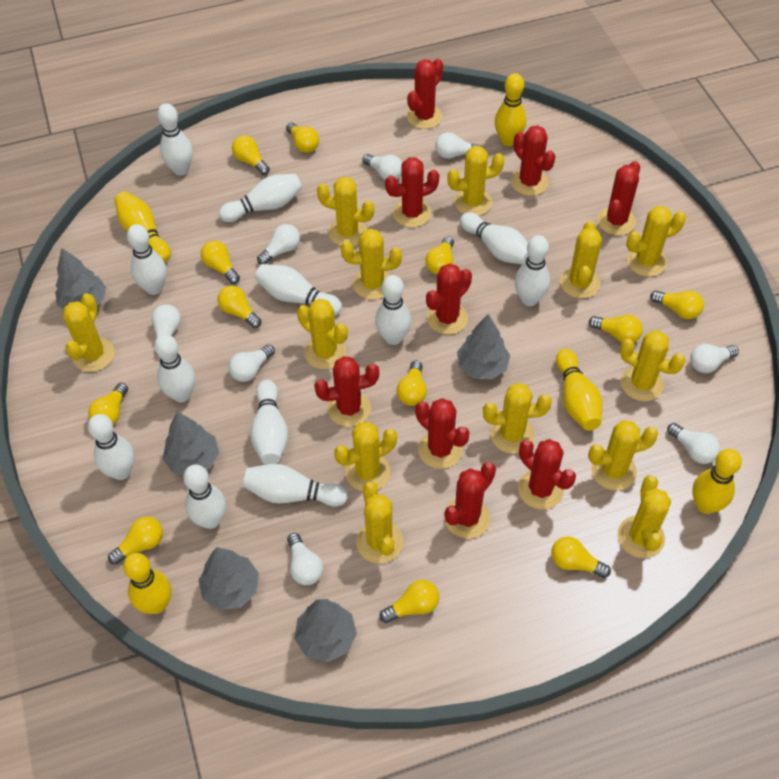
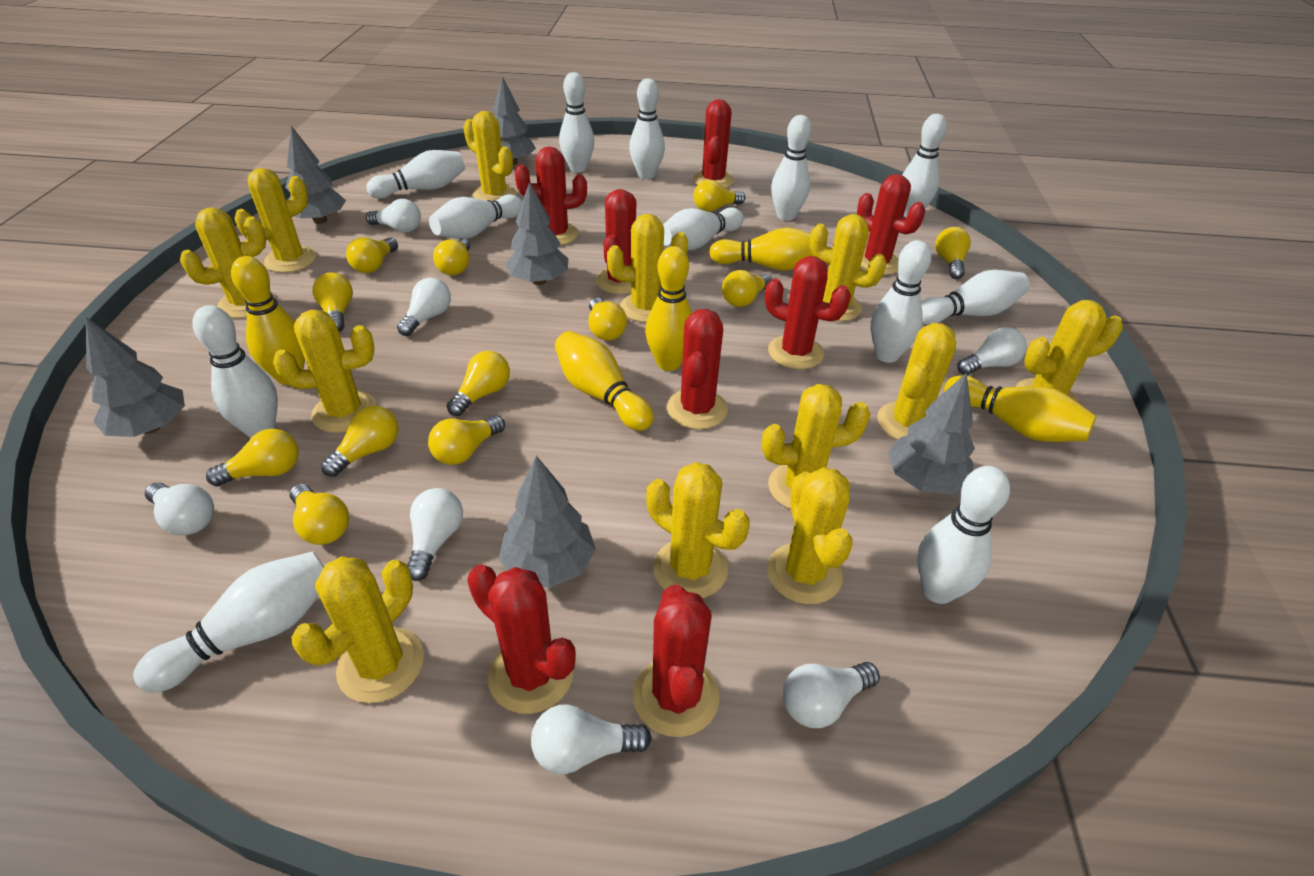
grey tree: 5 -> 6
red cactus: 9 -> 8
white light bulb: 8 -> 7
yellow cactus: 13 -> 12

